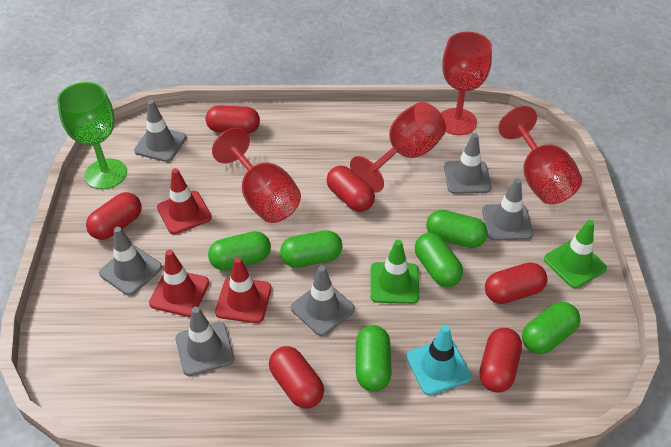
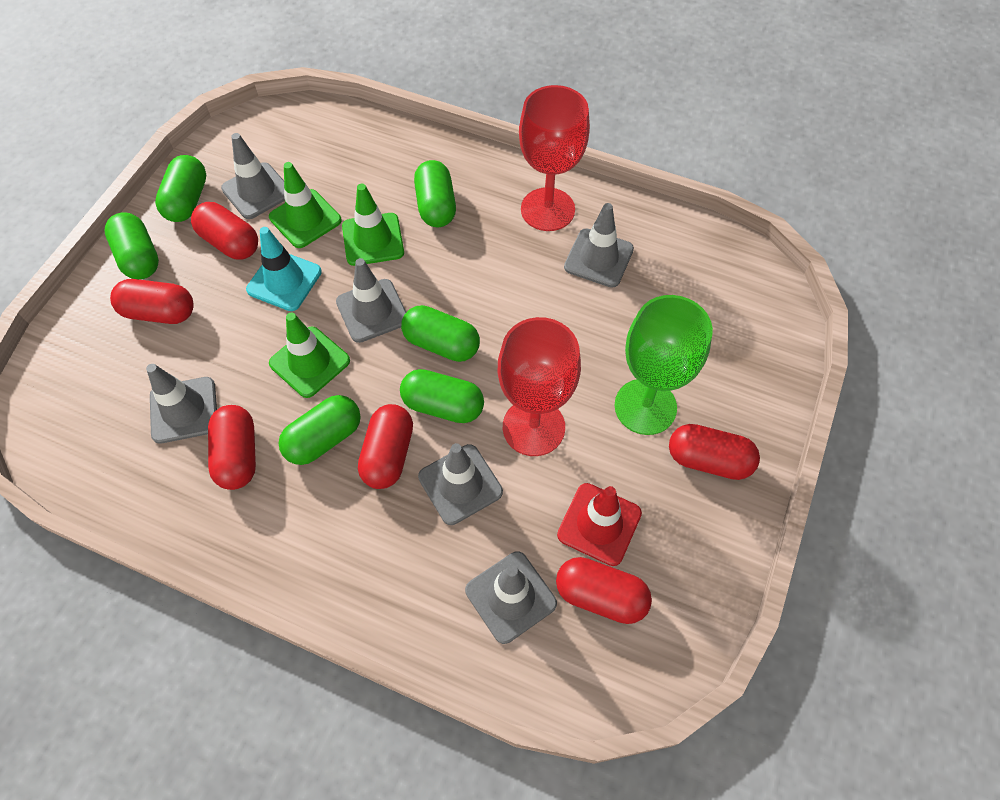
green traffic cone: 2 -> 3
red goblet: 4 -> 2
red traffic cone: 3 -> 1

